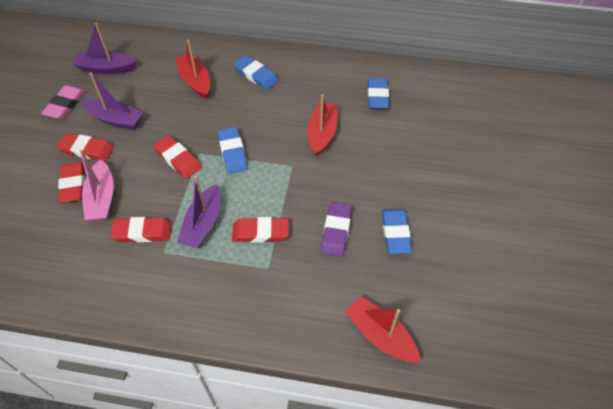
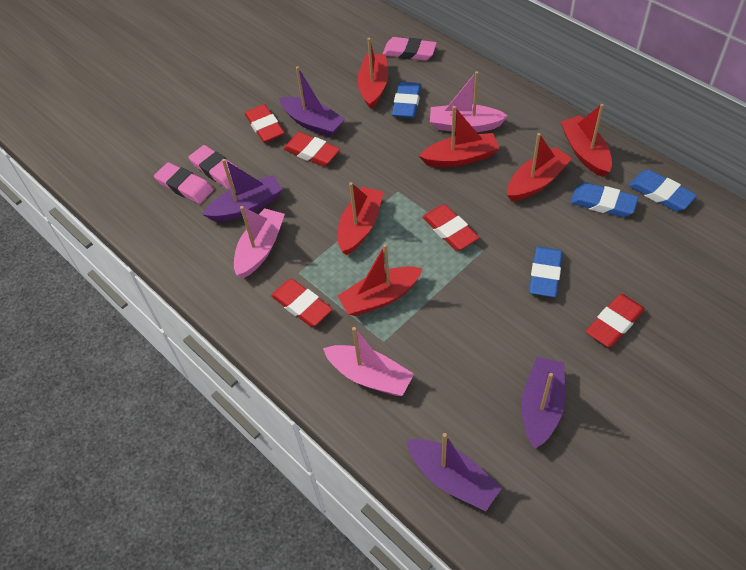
pink boat: 1 -> 3
pink eraser: 1 -> 3
purple boat: 3 -> 4
purple eraser: 1 -> 0
red boat: 3 -> 6

